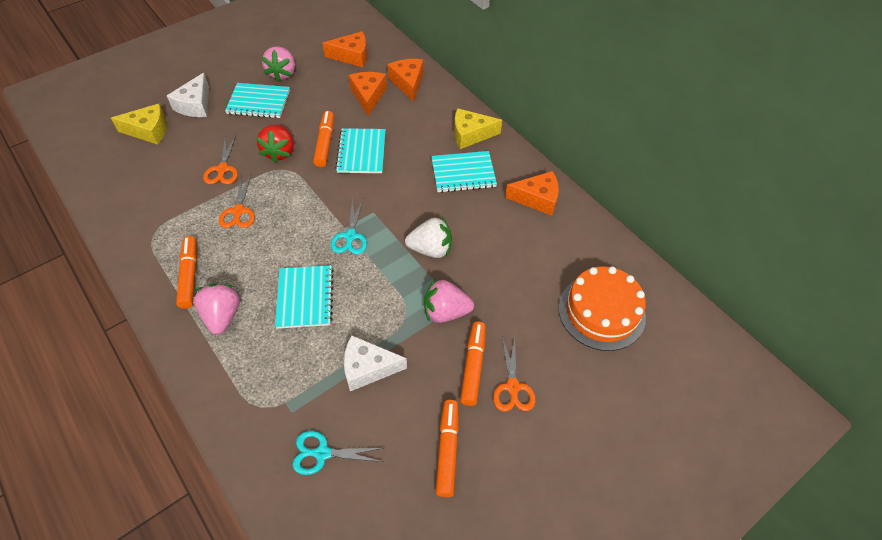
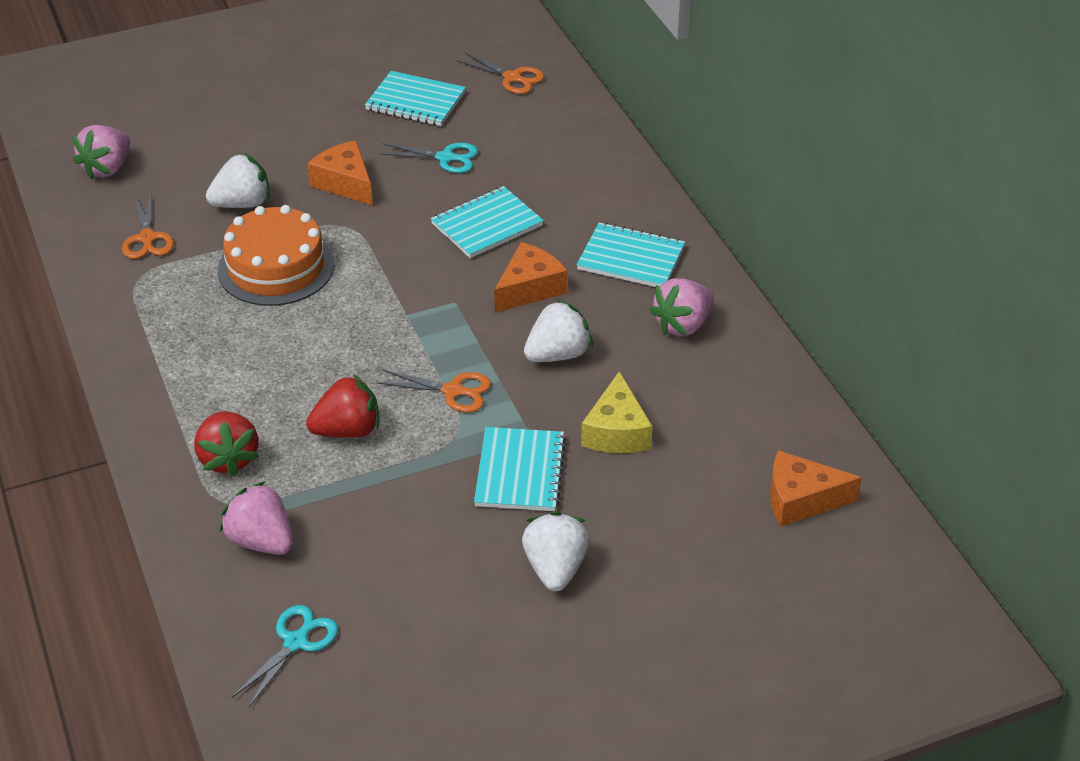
orange cheese: 4 -> 3
orange marker: 4 -> 0
red strawberry: 1 -> 2
white cheese: 2 -> 0
white strawberry: 1 -> 3
yellow cheese: 2 -> 1

